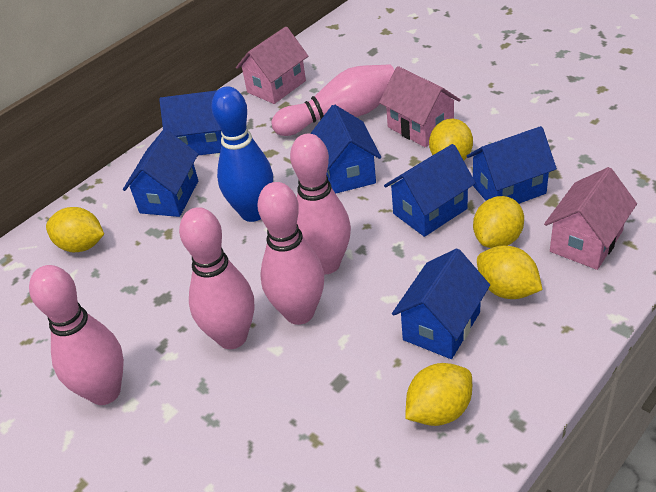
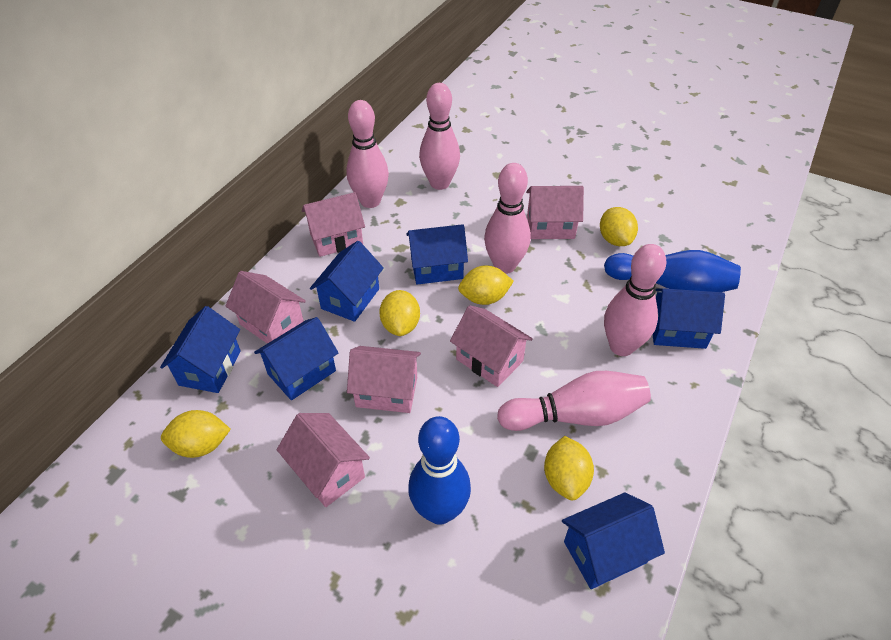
blue bowling pin: 1 -> 2
pink house: 3 -> 6

